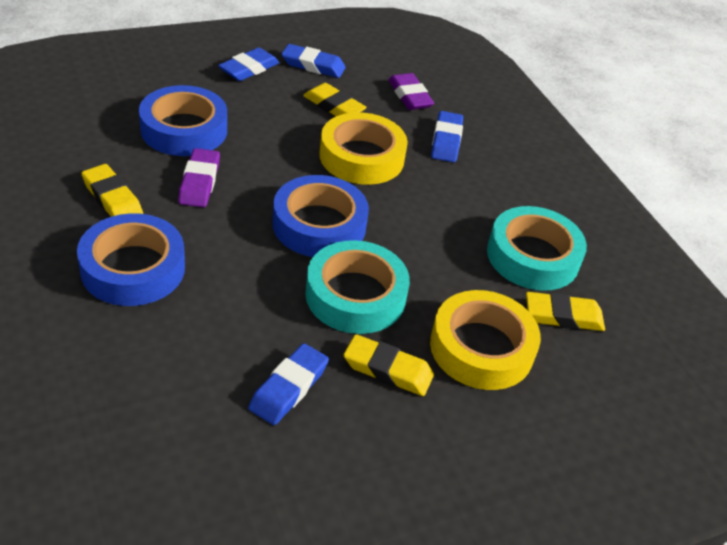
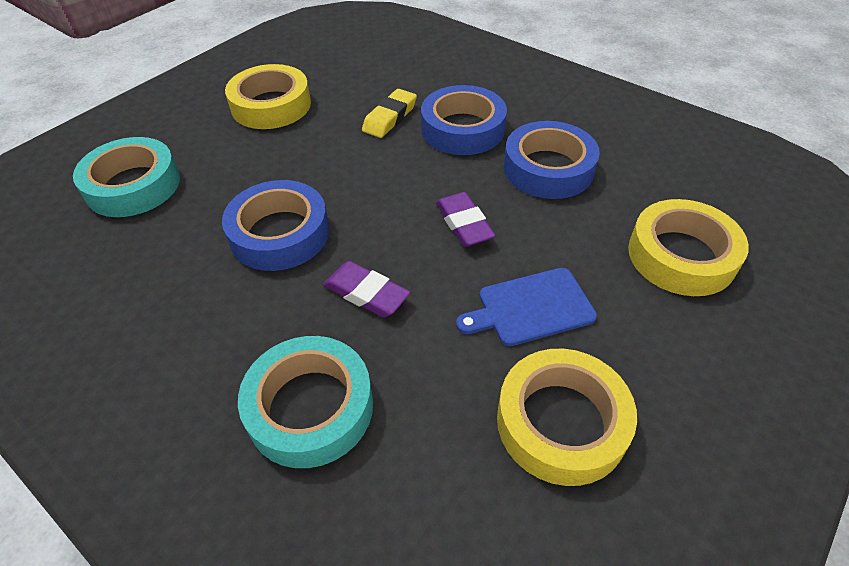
blue cutting board: 0 -> 1
blue eraser: 4 -> 0
yellow eraser: 4 -> 1
yellow tape: 2 -> 3

